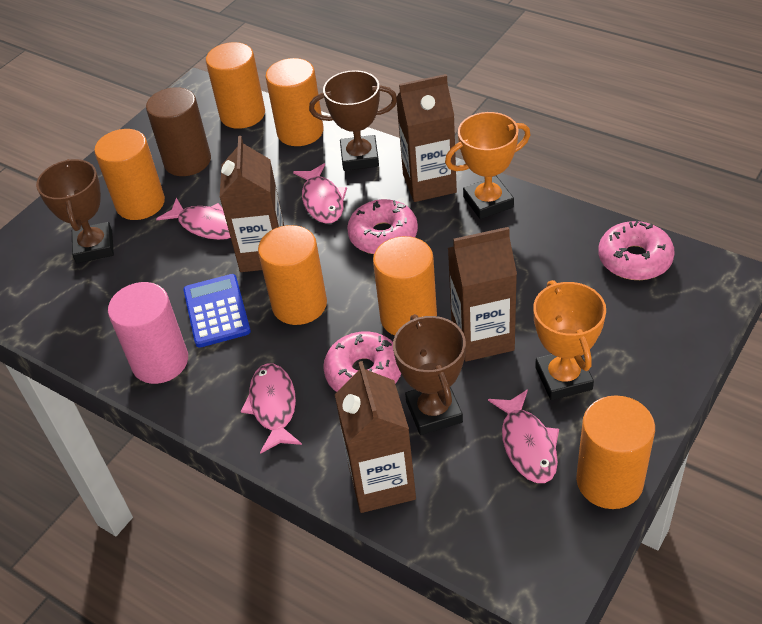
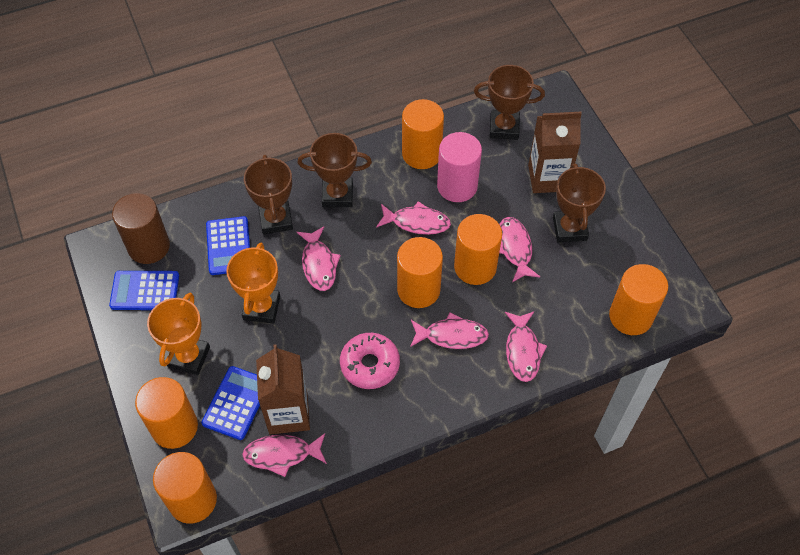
blue calculator: 1 -> 3
brown carton: 4 -> 2
brown trophy: 3 -> 4
pink donut: 3 -> 1
pink fish: 4 -> 6

